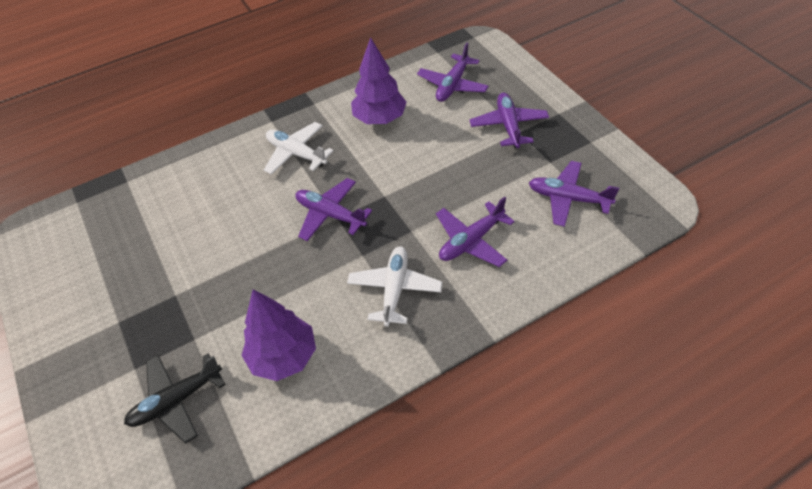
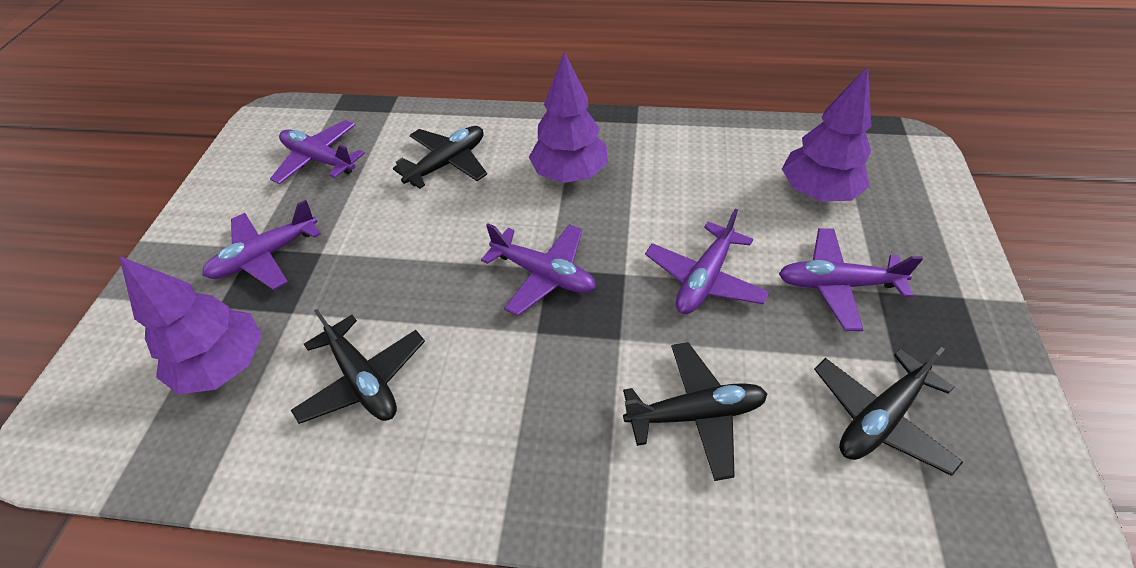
black plane: 1 -> 4
purple tree: 2 -> 3
white plane: 2 -> 0

